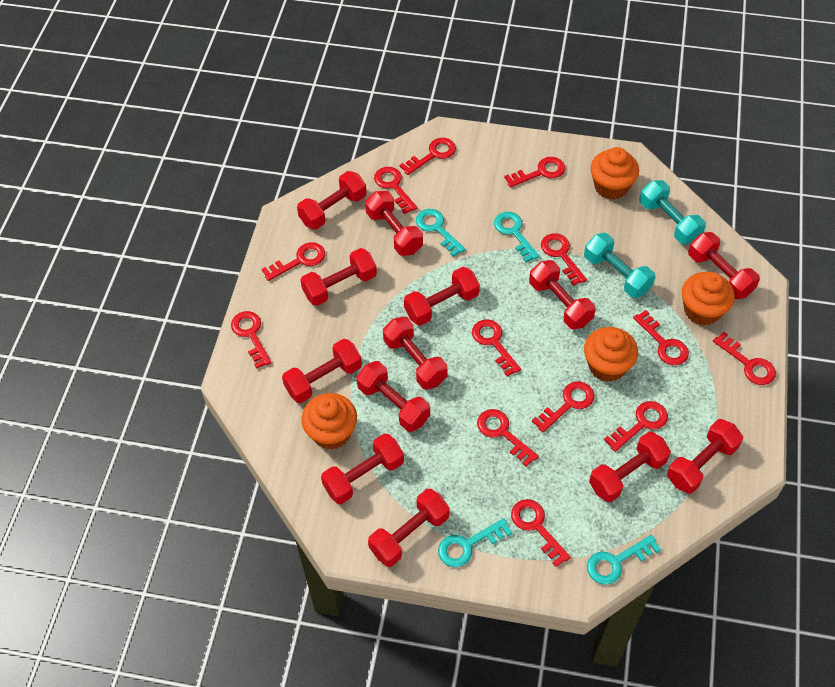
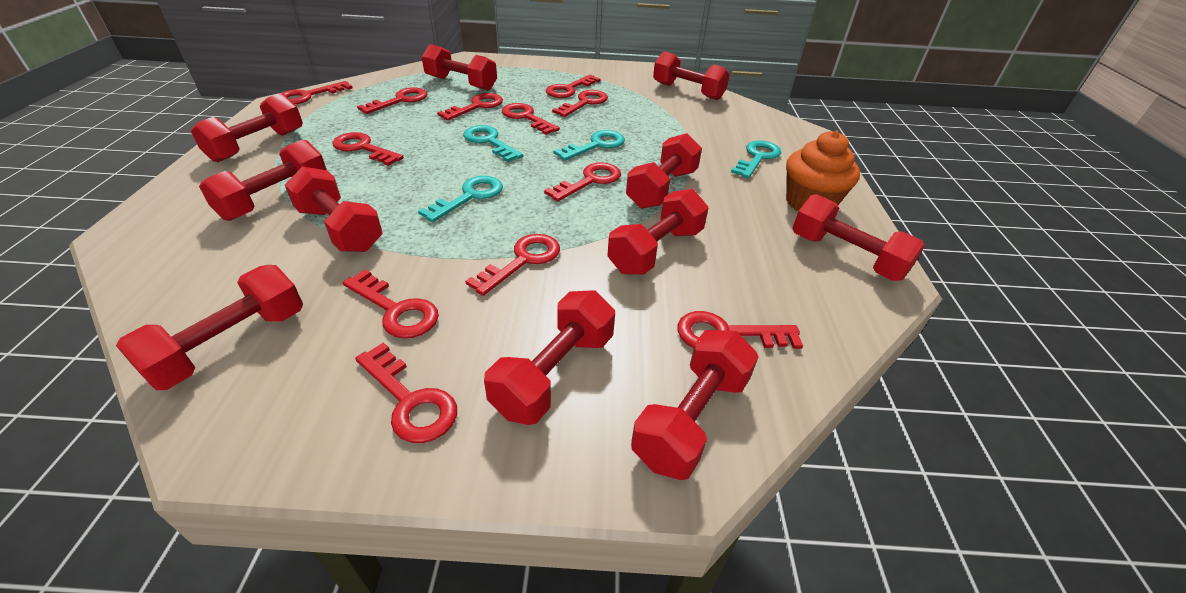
orange cupcake: 4 -> 1
red dumbbell: 13 -> 11
red key: 13 -> 12
turquoise dumbbell: 2 -> 0

